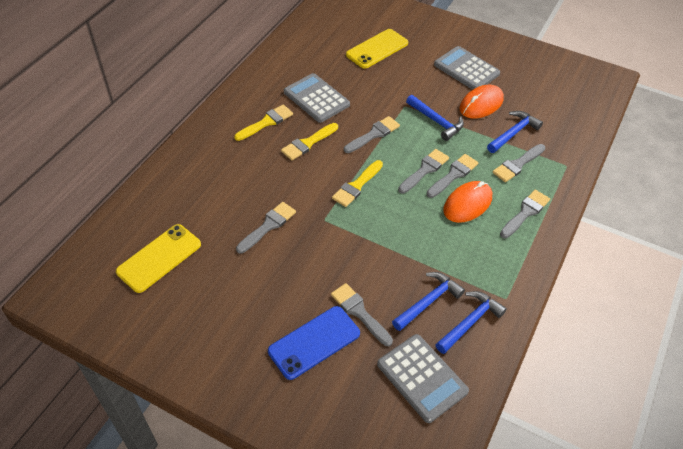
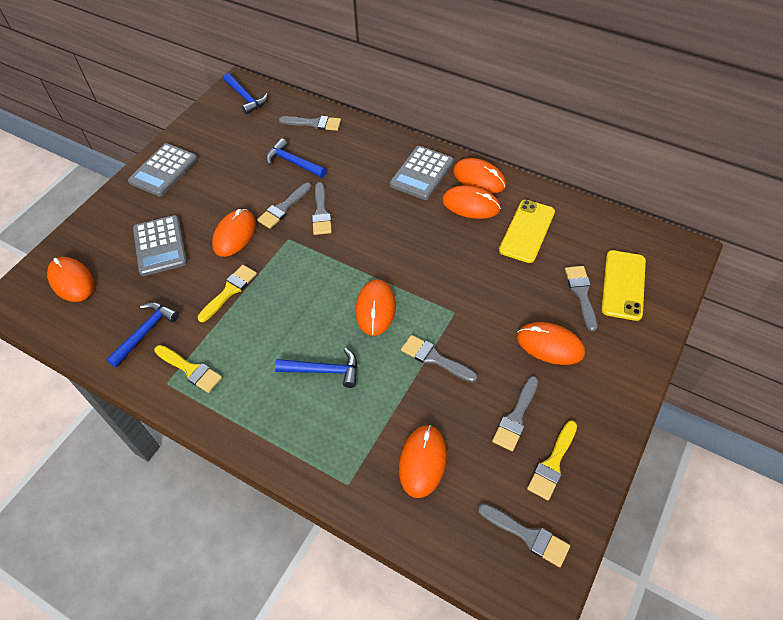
blue phone: 1 -> 0
orange mouse: 2 -> 7

